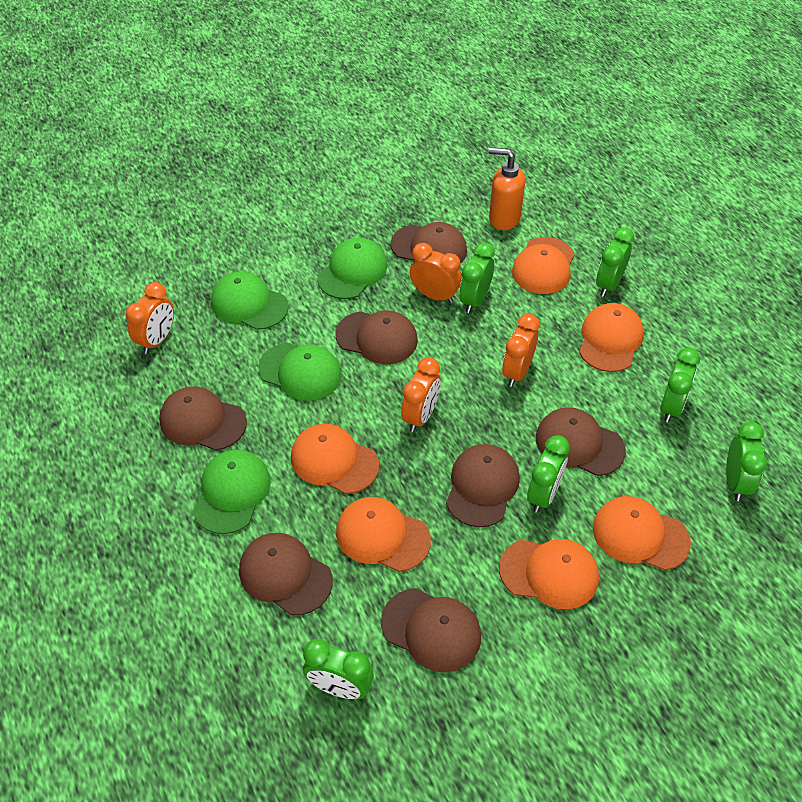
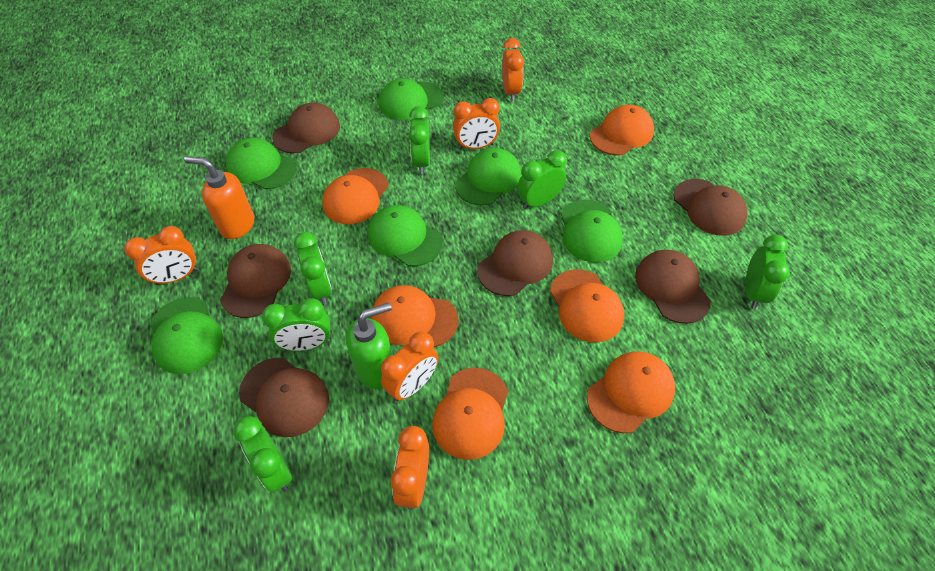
brown cap: 7 -> 6
green cap: 4 -> 6
green soap dispenser: 0 -> 1
orange clock: 4 -> 5

